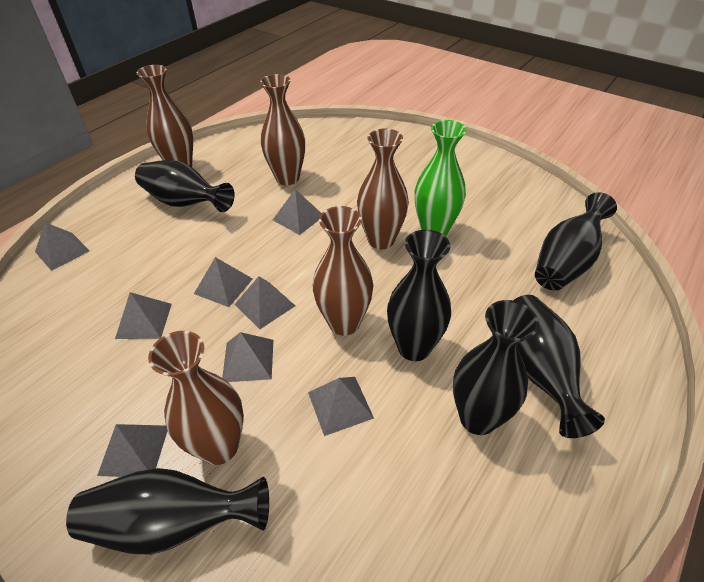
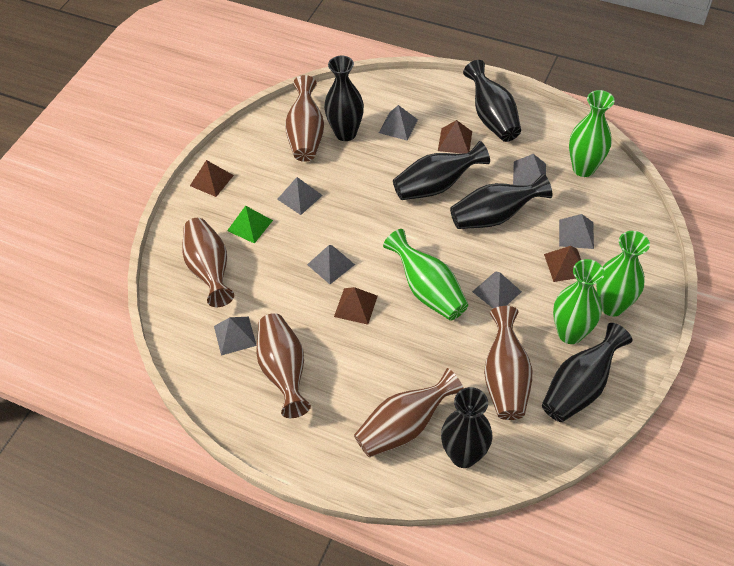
brown pyramid: 0 -> 4
green pyramid: 0 -> 1
green vase: 1 -> 4
grey pyramid: 8 -> 7

